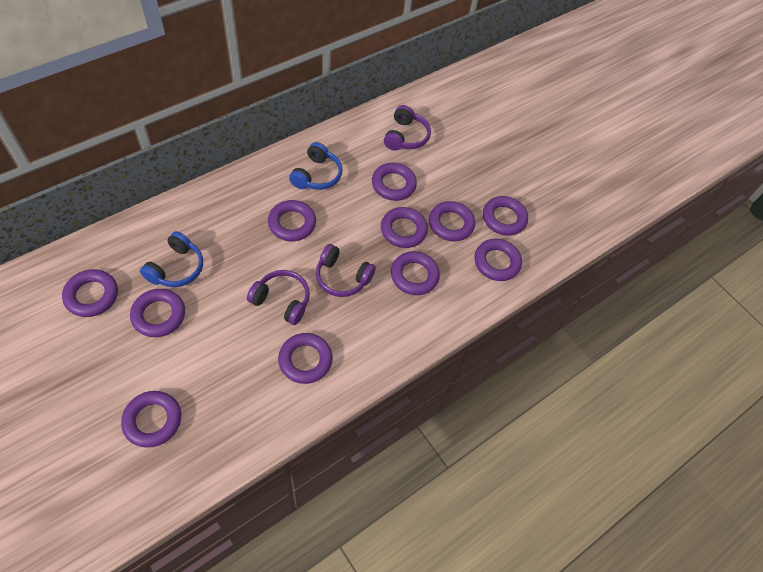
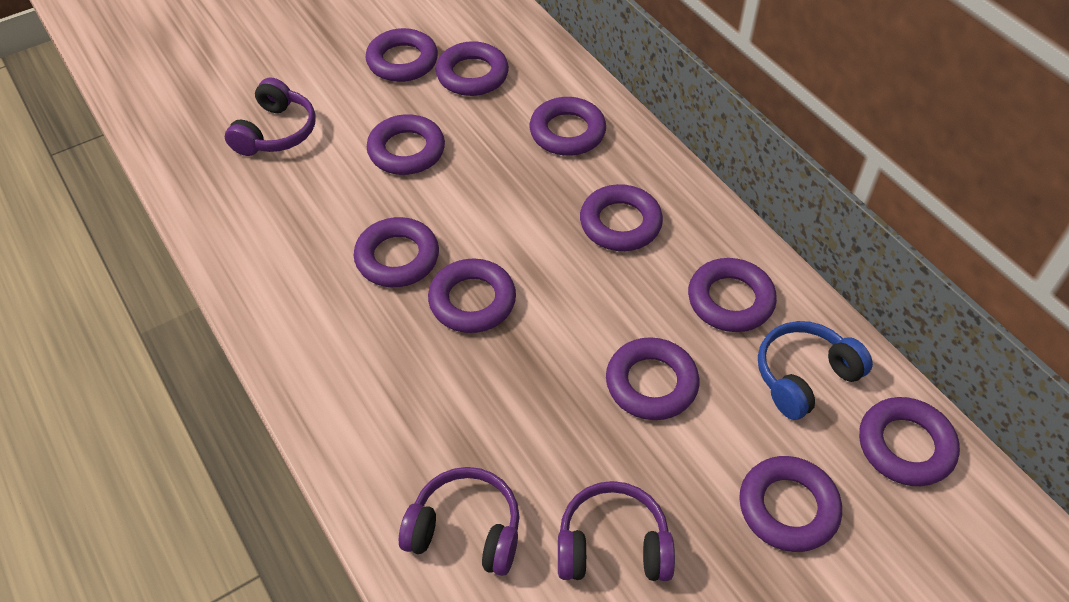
blue headphones: 2 -> 1

